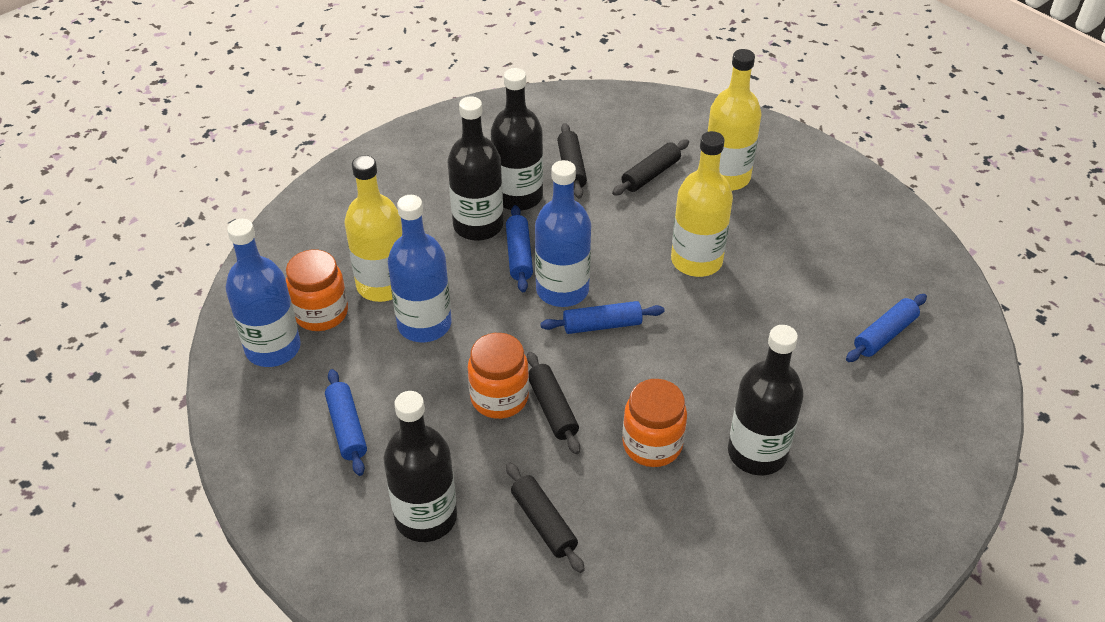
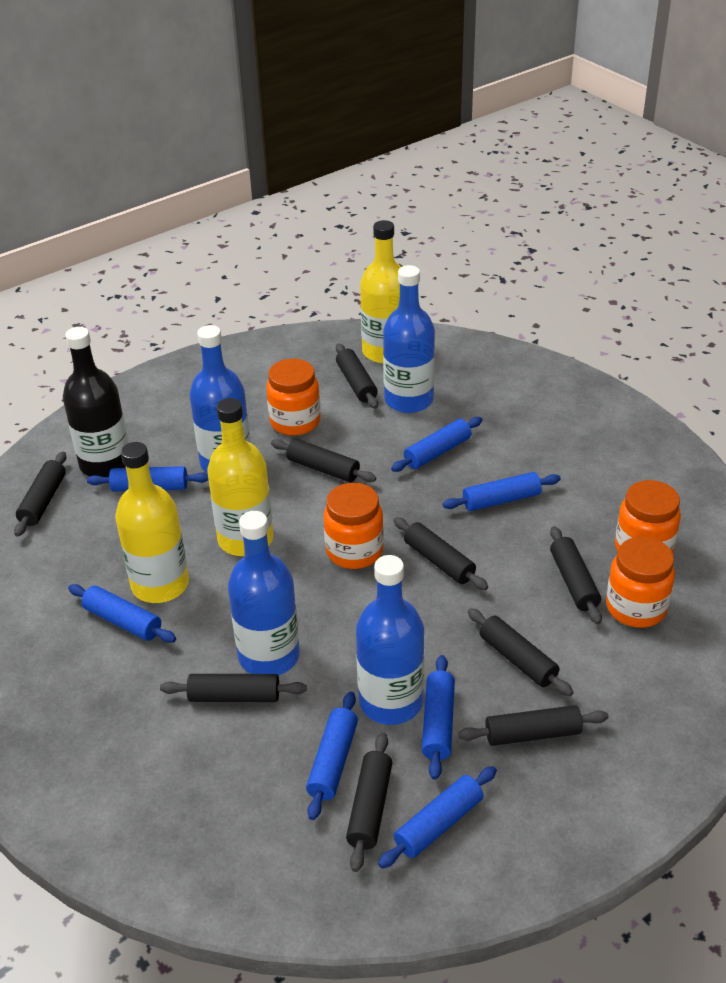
black bottle: 4 -> 1
black rolling pin: 4 -> 9
blue bottle: 3 -> 4
blue rolling pin: 4 -> 7
orange jar: 3 -> 4

